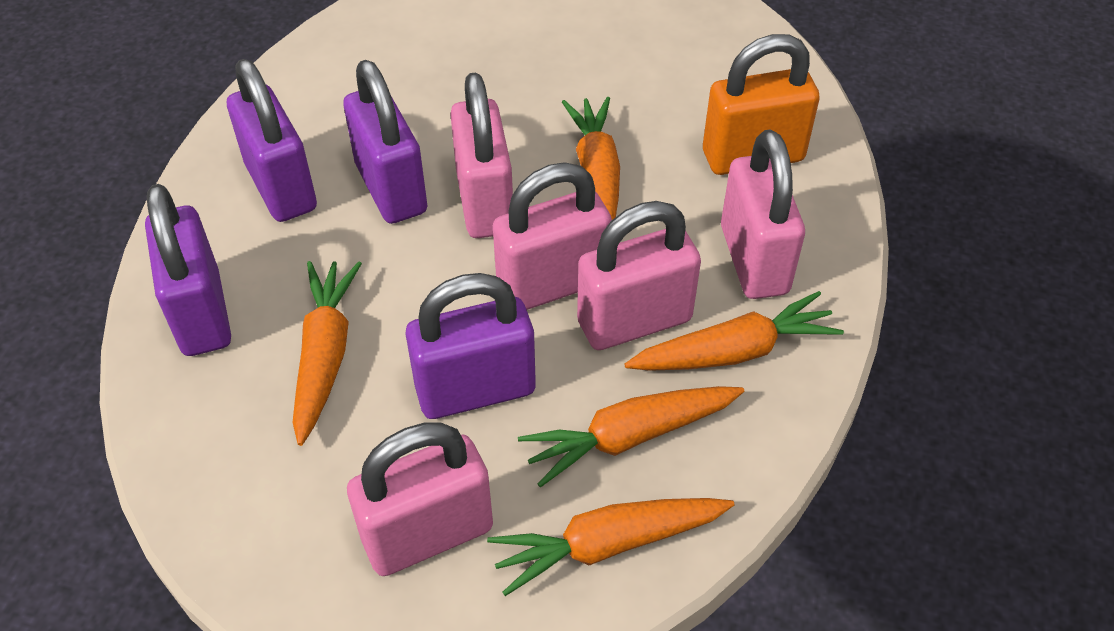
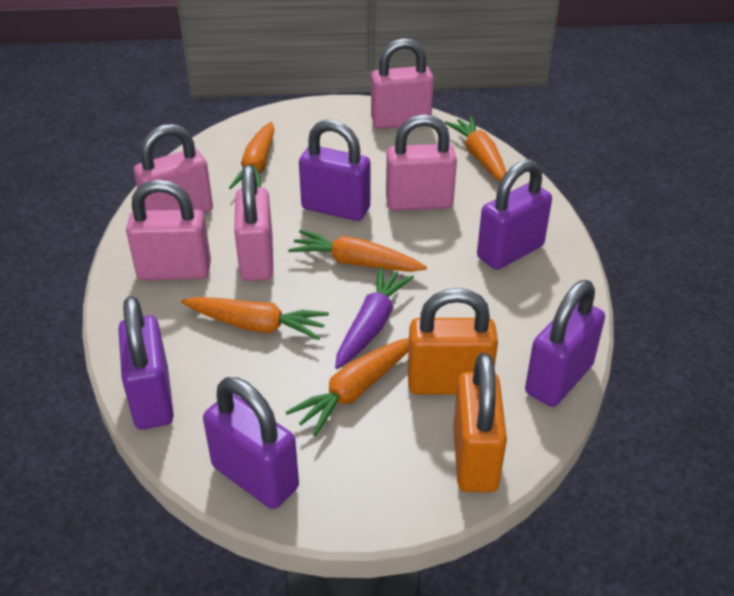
orange padlock: 1 -> 2
purple carrot: 0 -> 1
purple padlock: 4 -> 5

